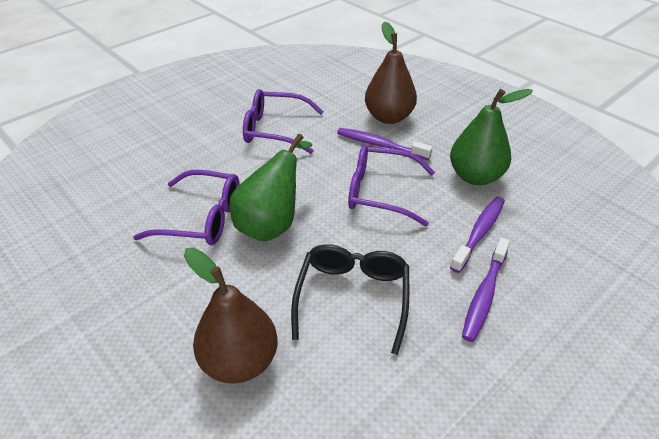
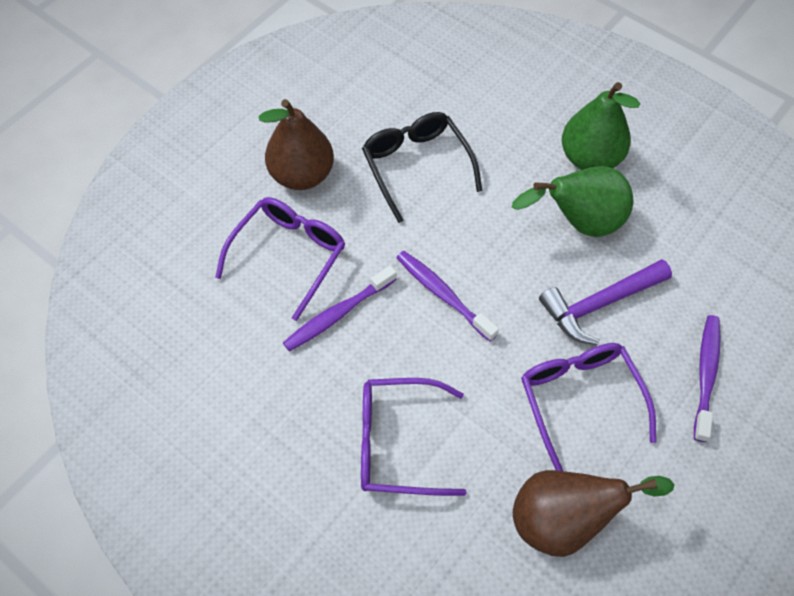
purple hammer: 0 -> 1

